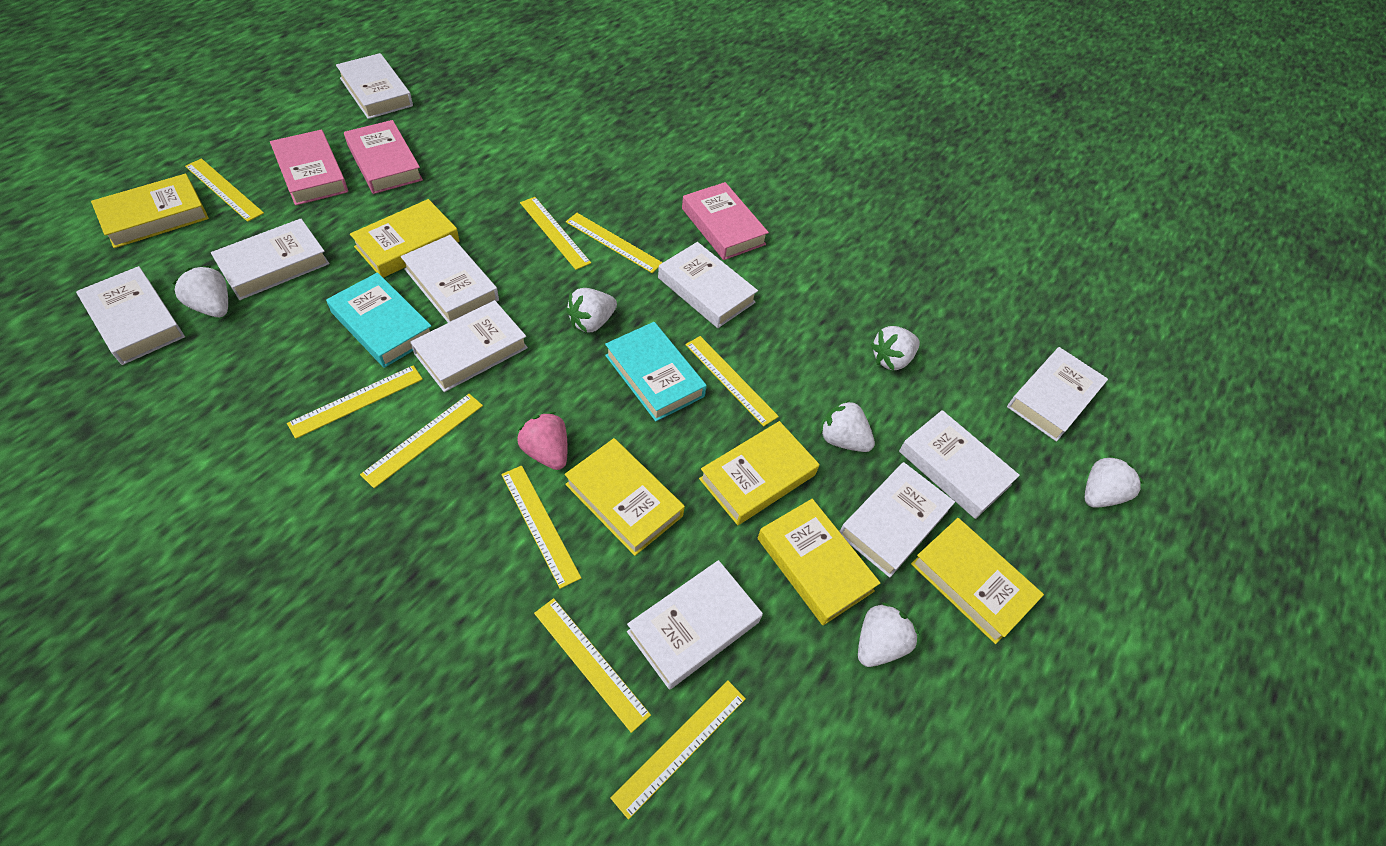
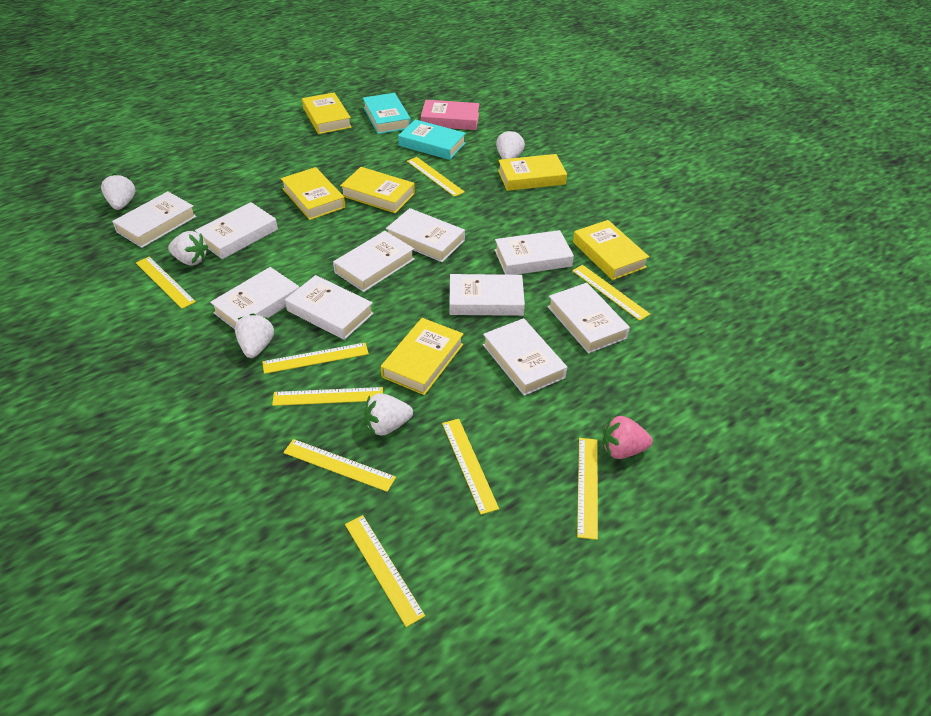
pink book: 3 -> 1
white strawberry: 6 -> 5

